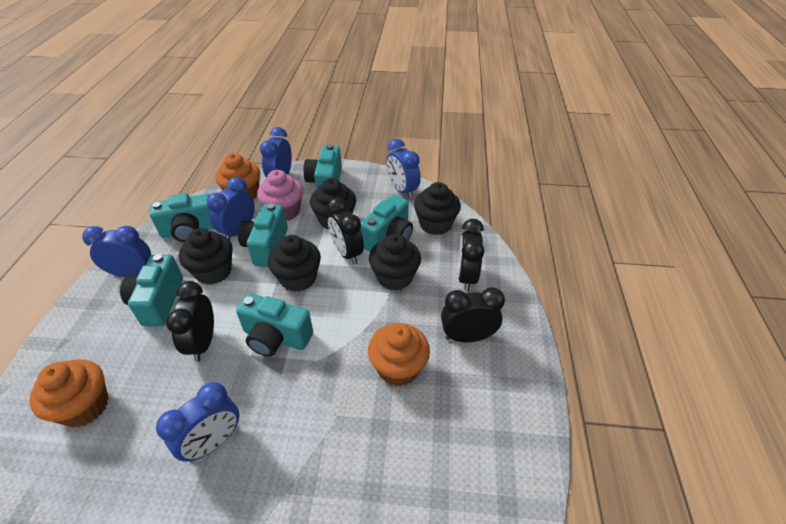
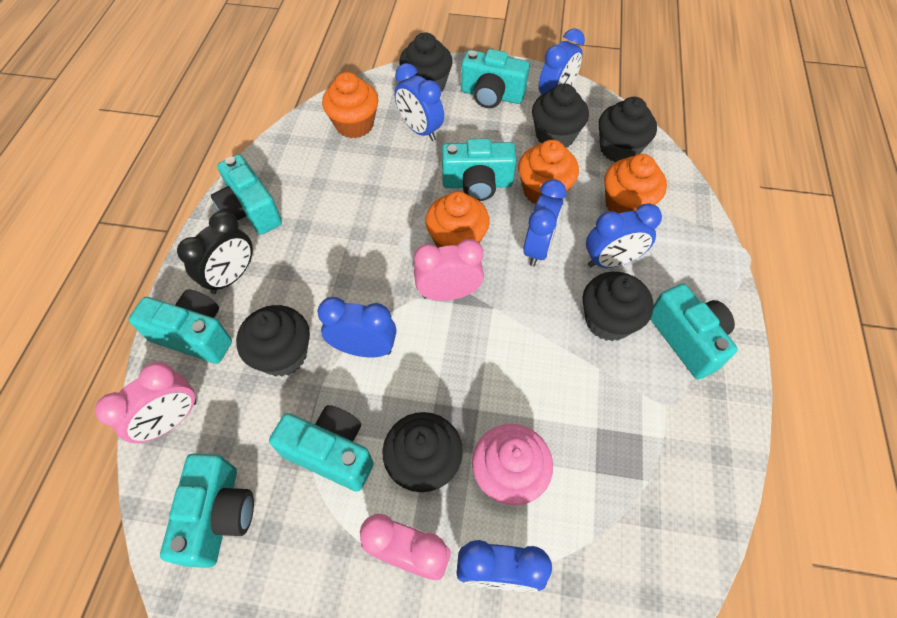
black clock: 4 -> 1
black cupcake: 5 -> 6
blue clock: 5 -> 6
orange cupcake: 3 -> 4
pink clock: 0 -> 3
turquoise camera: 6 -> 7

